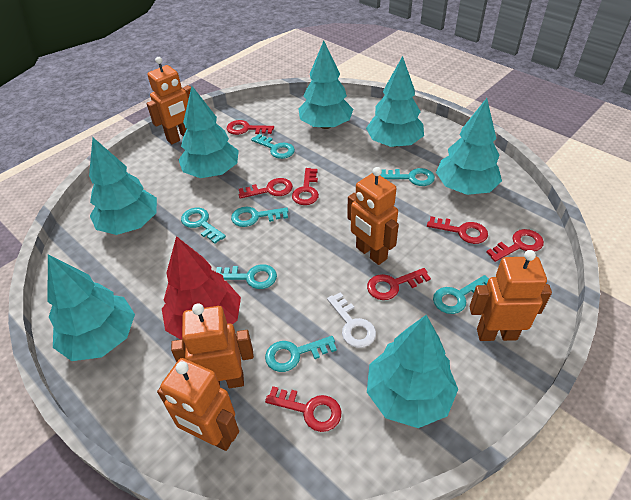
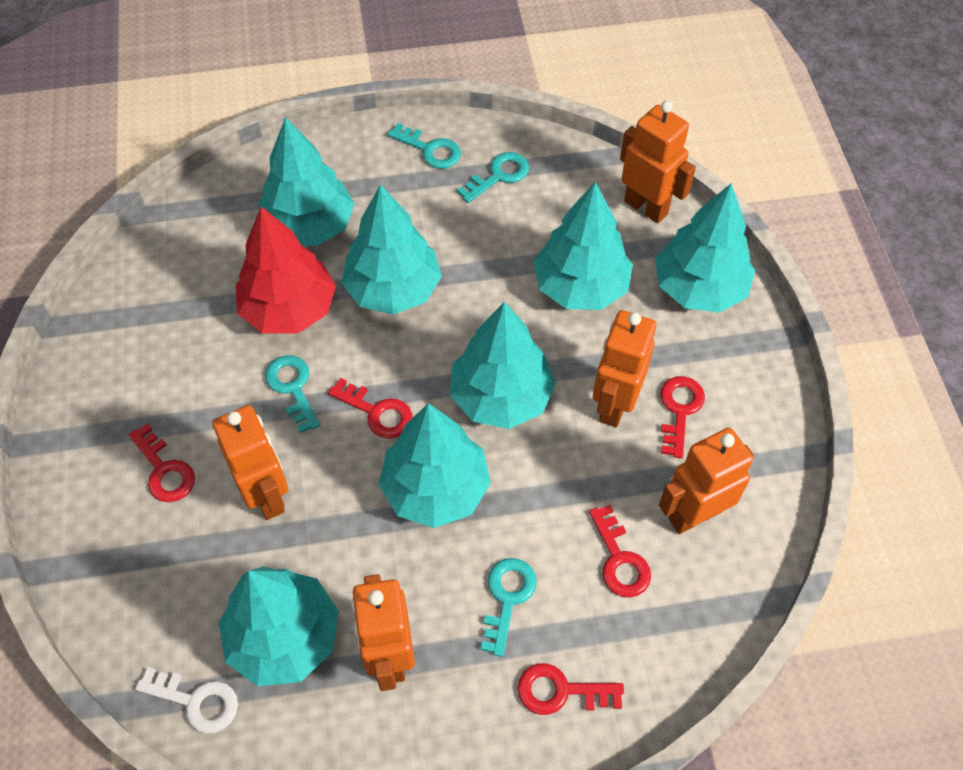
red key: 7 -> 5
turquoise key: 7 -> 4

